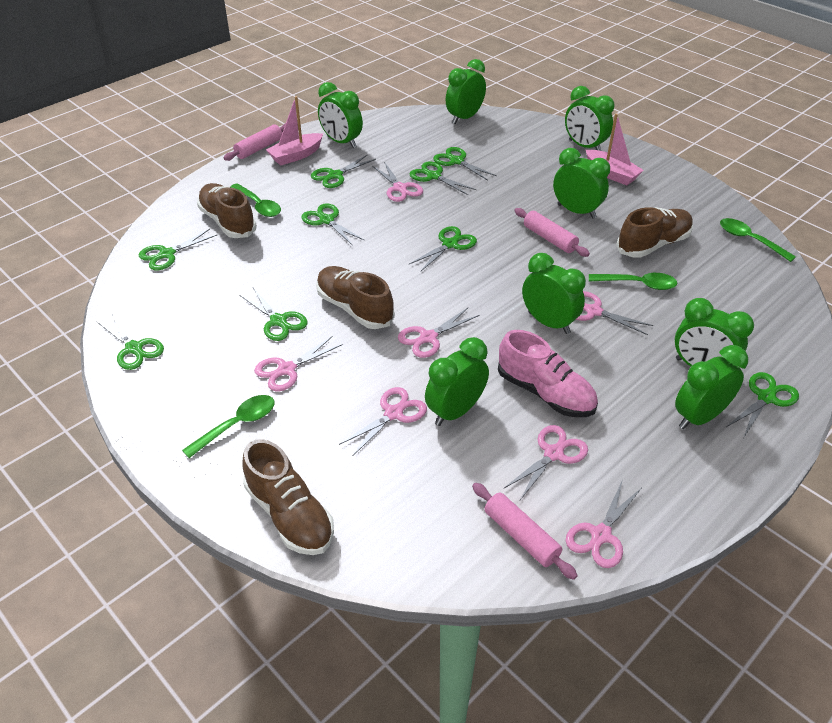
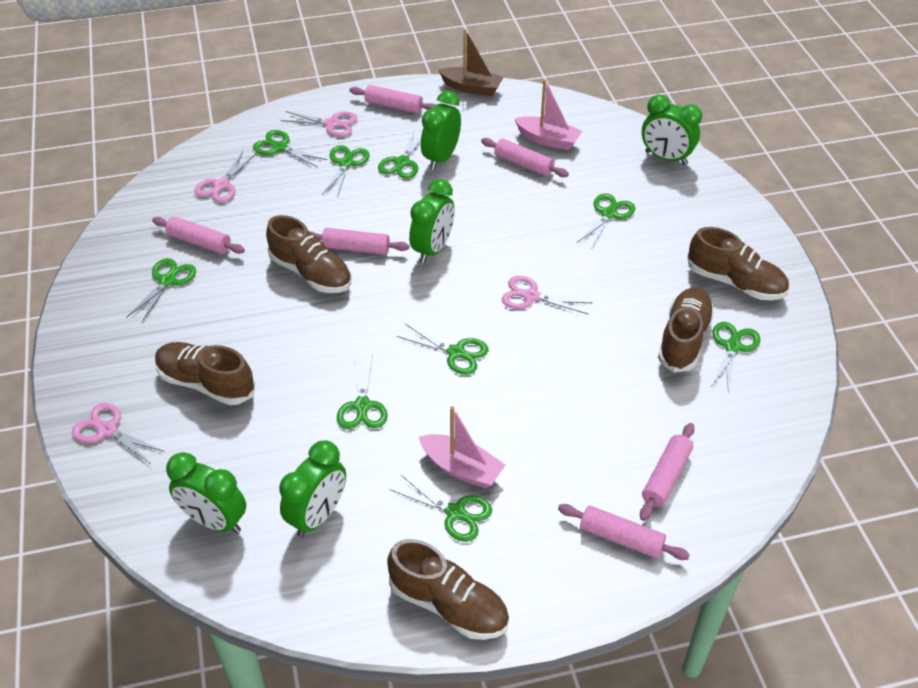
brown boat: 0 -> 1
brown shoe: 4 -> 5
green clock: 8 -> 5
green spoon: 4 -> 0
pink rolling pin: 3 -> 6
pink scissors: 7 -> 4
pink shoe: 1 -> 0

